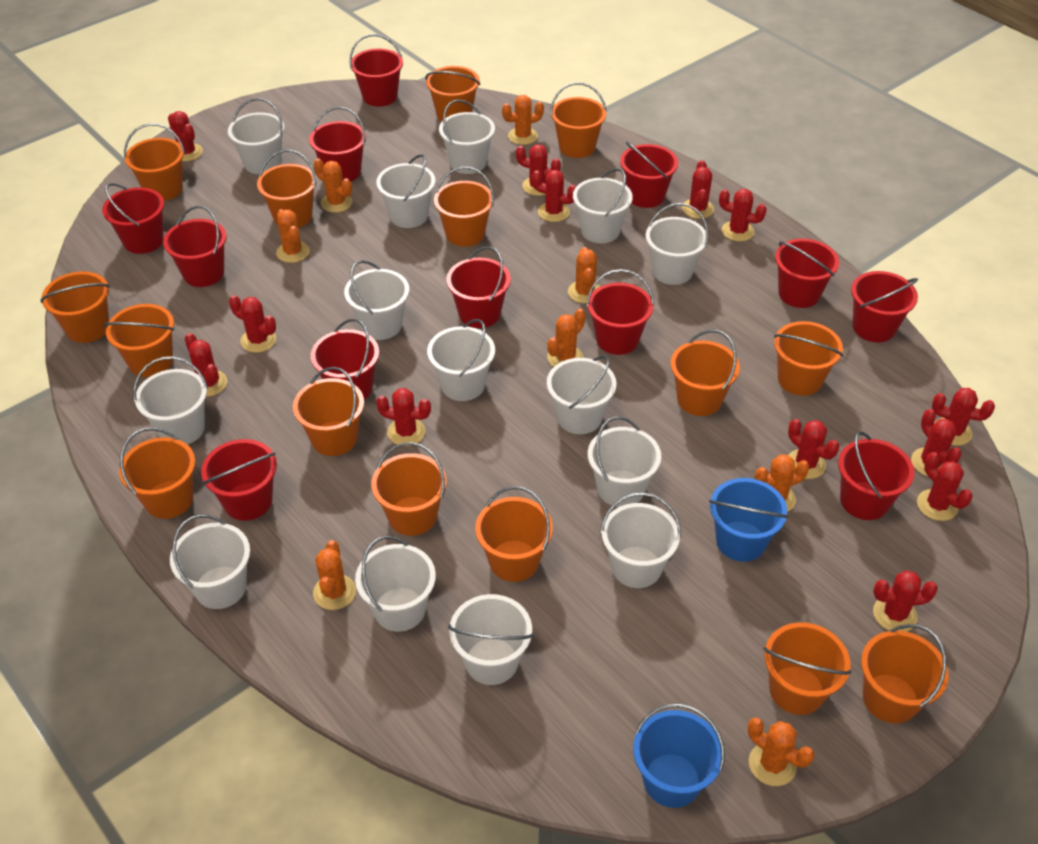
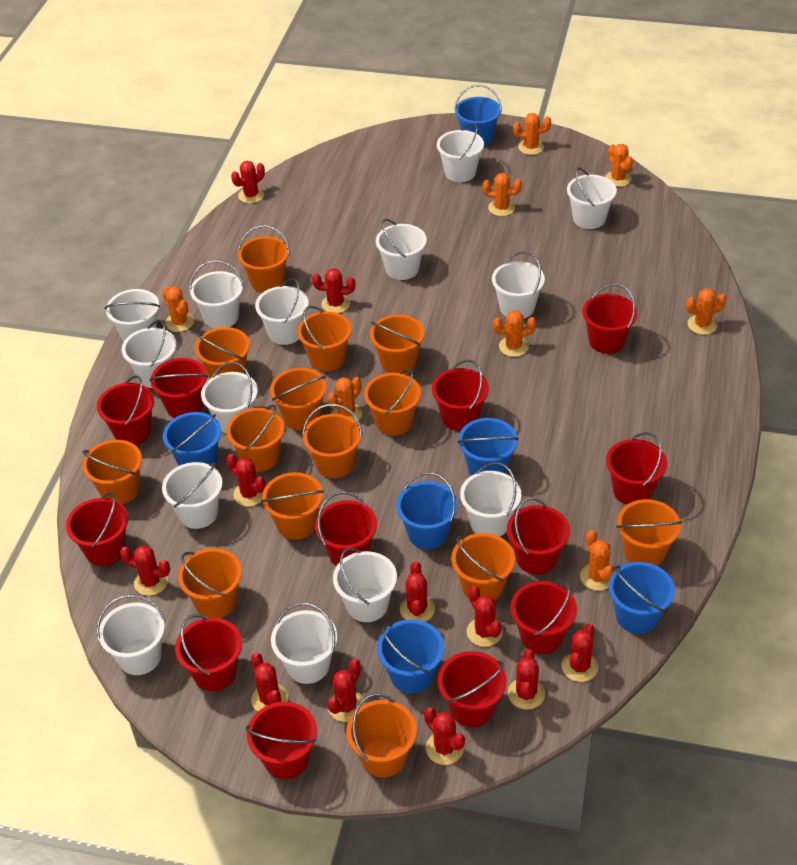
blue bucket: 2 -> 6
orange bucket: 15 -> 14
red cactus: 13 -> 11

